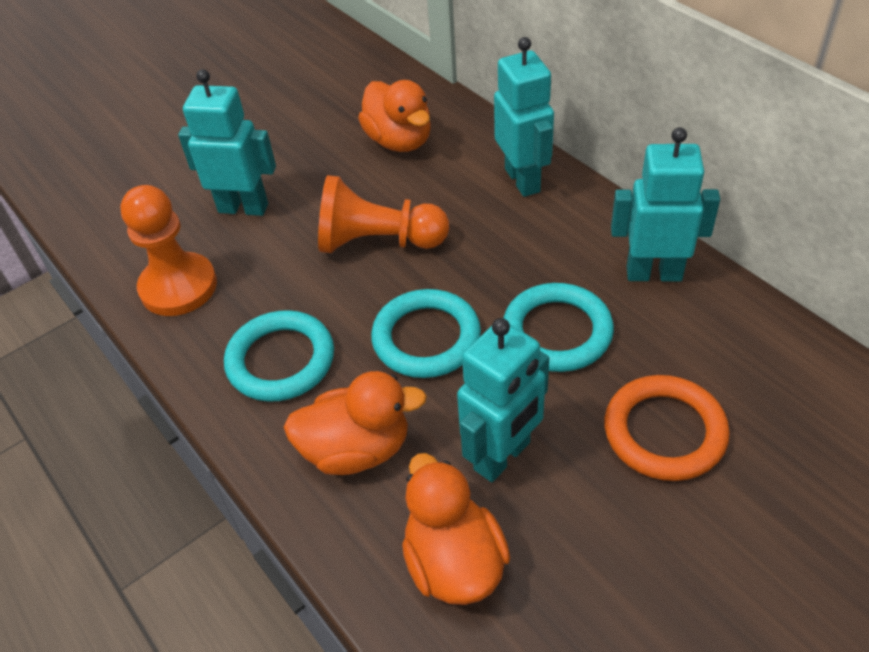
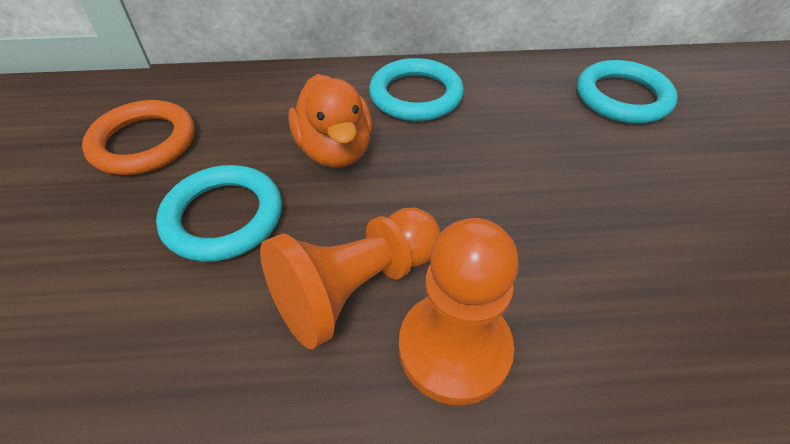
orange duck: 3 -> 1
turquoise robot: 4 -> 0

